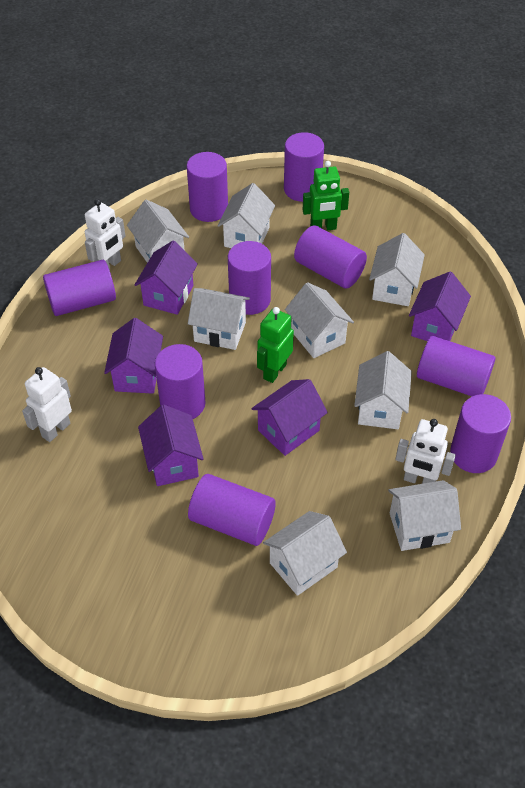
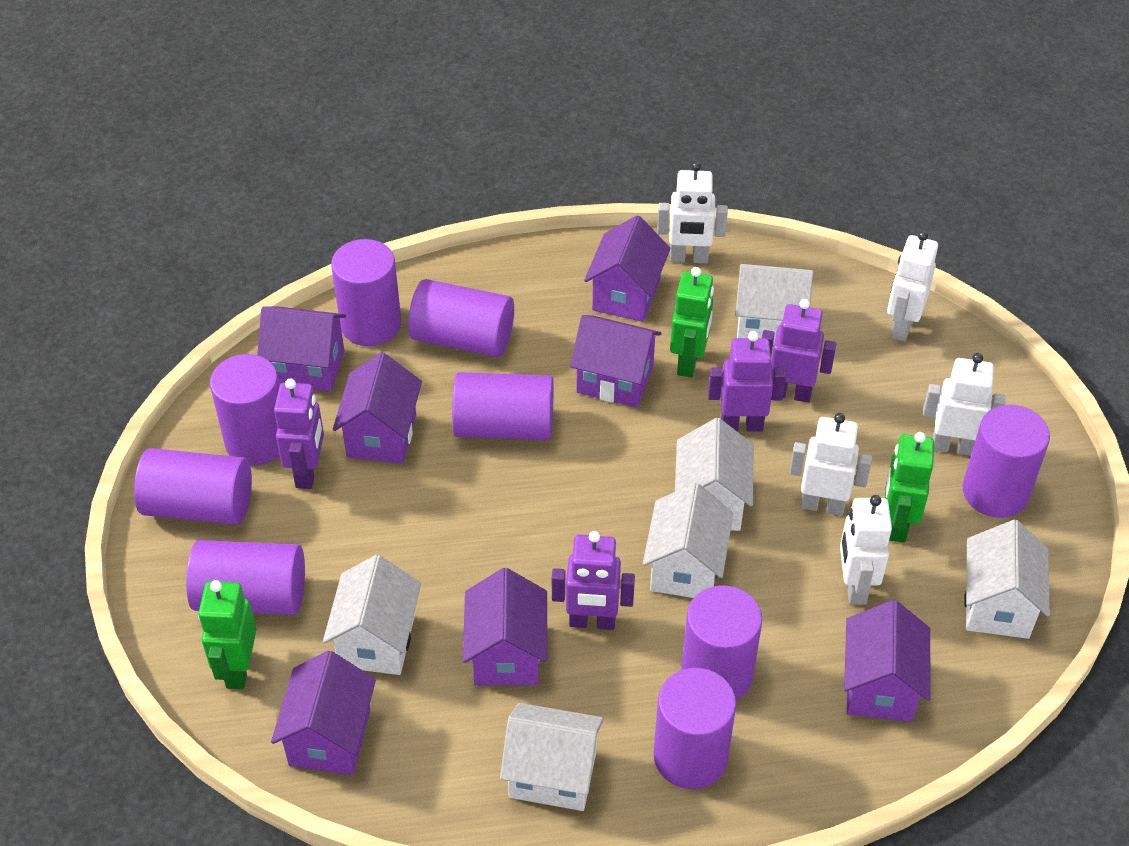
green robot: 2 -> 3
purple house: 5 -> 7
purple robot: 0 -> 4
white house: 8 -> 6
white robot: 3 -> 5

